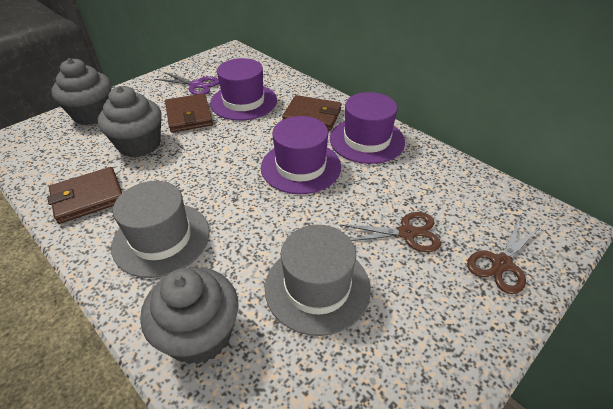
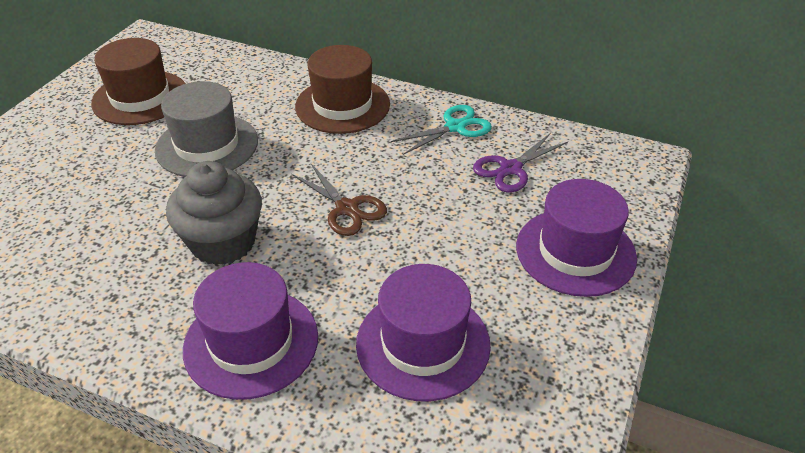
brown hat: 0 -> 2
brown scissors: 2 -> 1
brown wallet: 3 -> 0
grey cupcake: 3 -> 1
grey hat: 2 -> 1
turquoise scissors: 0 -> 1

